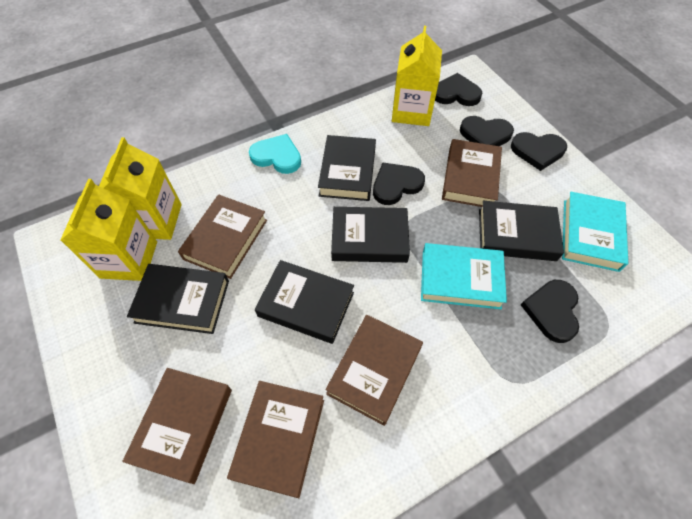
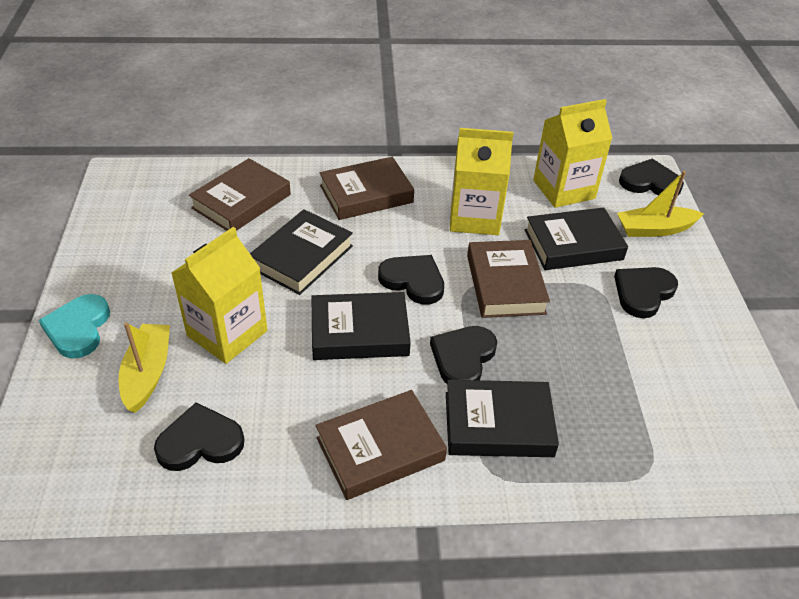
black book: 5 -> 4
brown book: 5 -> 4
turquoise book: 2 -> 0
yellow boat: 0 -> 2

